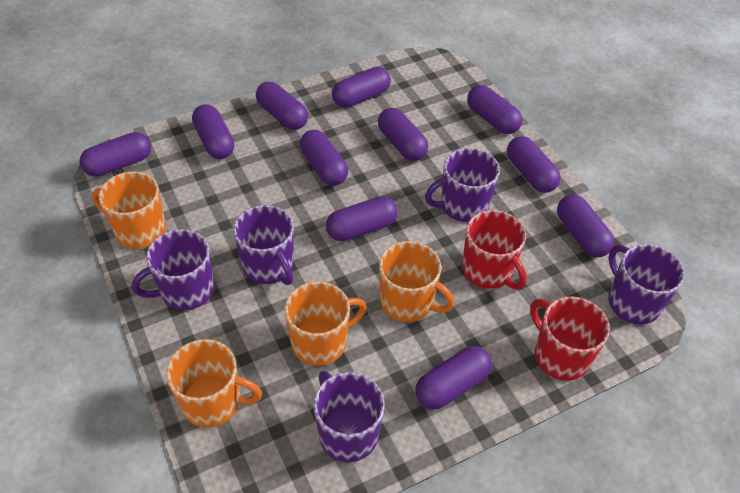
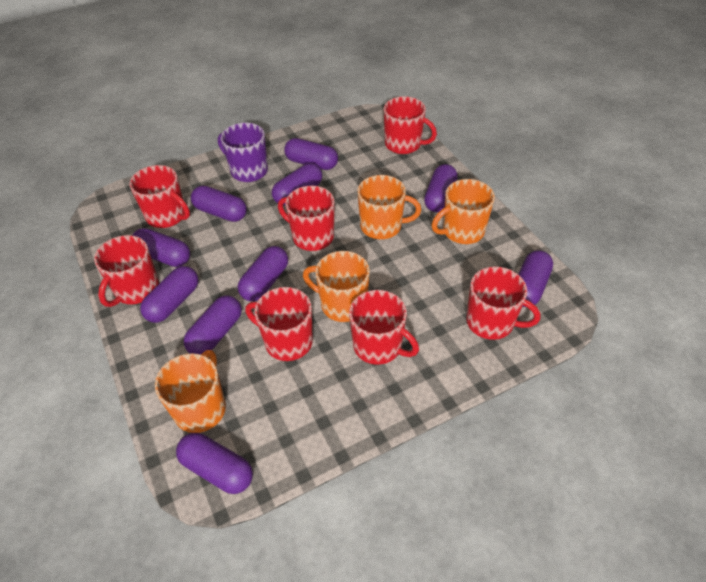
purple capsule: 11 -> 10
purple mug: 5 -> 1
red mug: 2 -> 7

